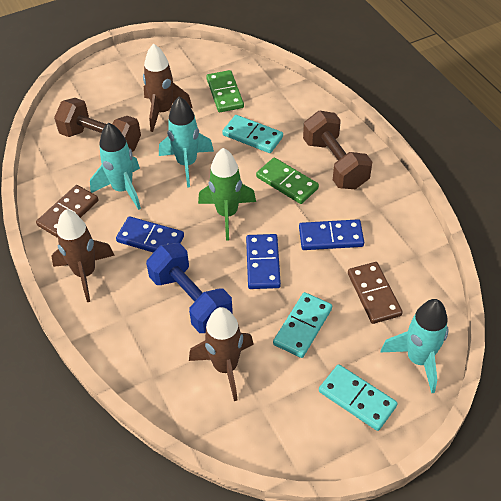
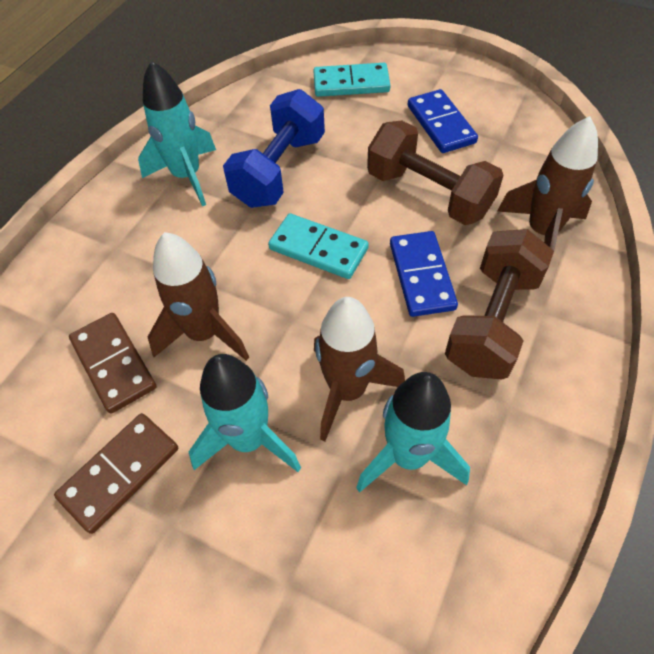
blue domino: 3 -> 2
green domino: 2 -> 0
green rocket: 1 -> 0
turquoise domino: 3 -> 2

